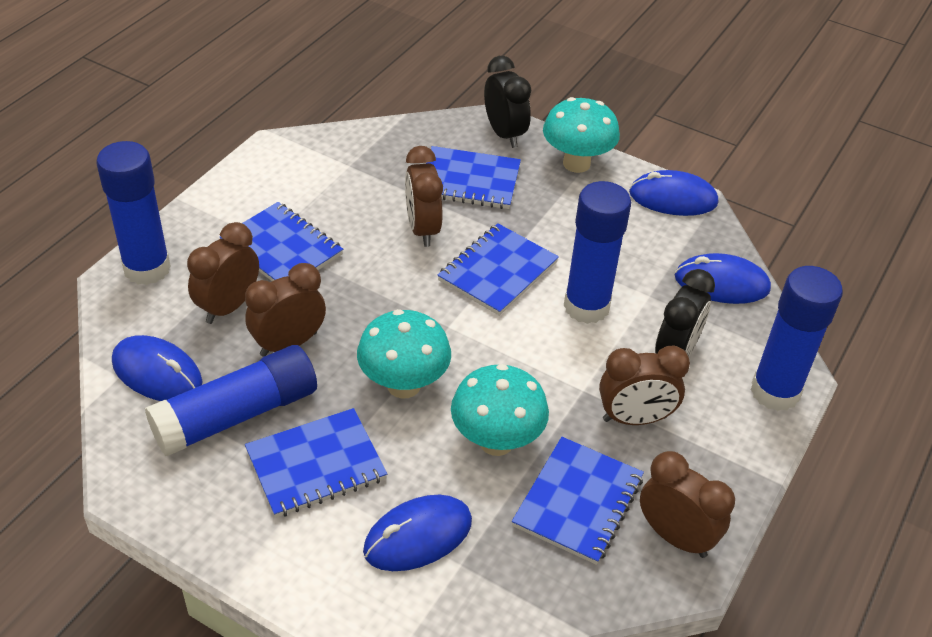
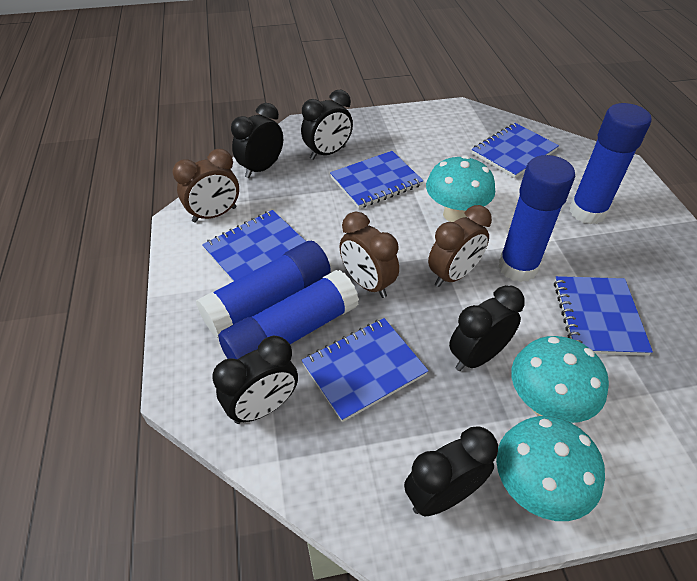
black clock: 2 -> 5
blue mouse: 4 -> 0
brown clock: 5 -> 3

